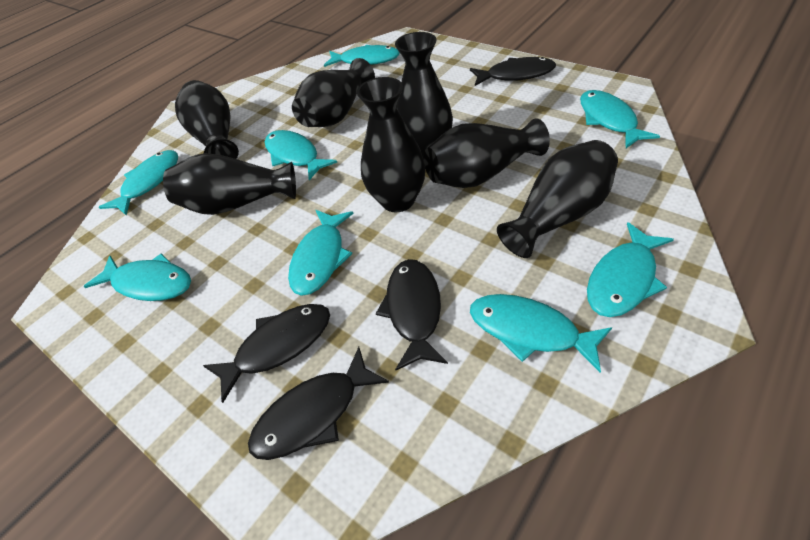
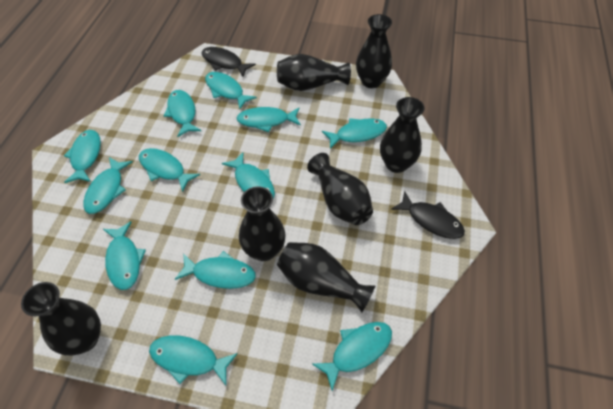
black fish: 4 -> 2
turquoise fish: 8 -> 12

